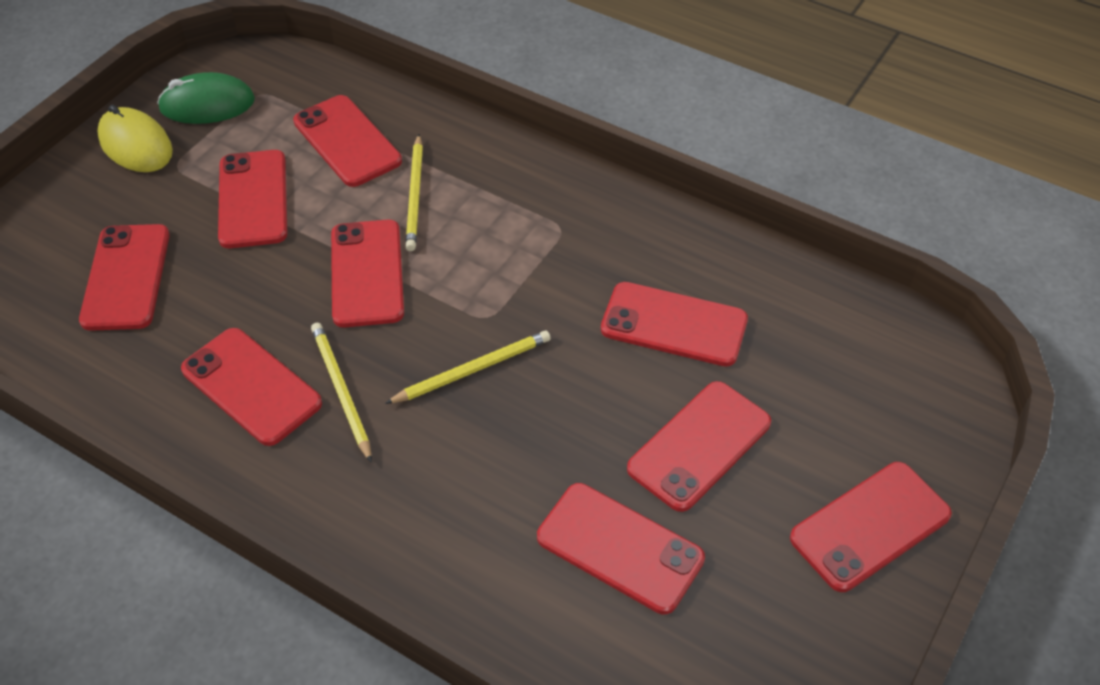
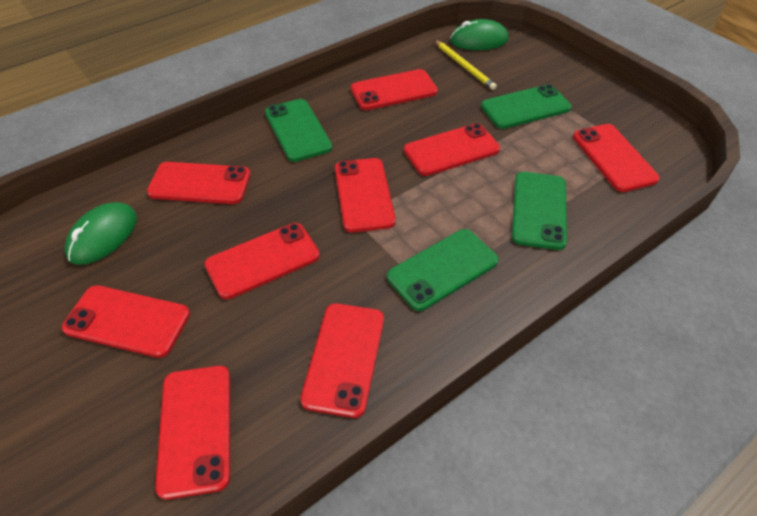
green mouse: 1 -> 2
green phone: 0 -> 4
yellow mouse: 1 -> 0
yellow pencil: 3 -> 1

